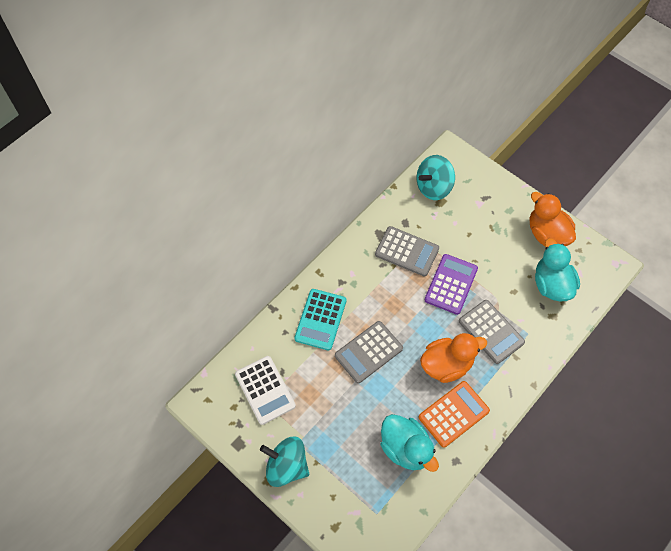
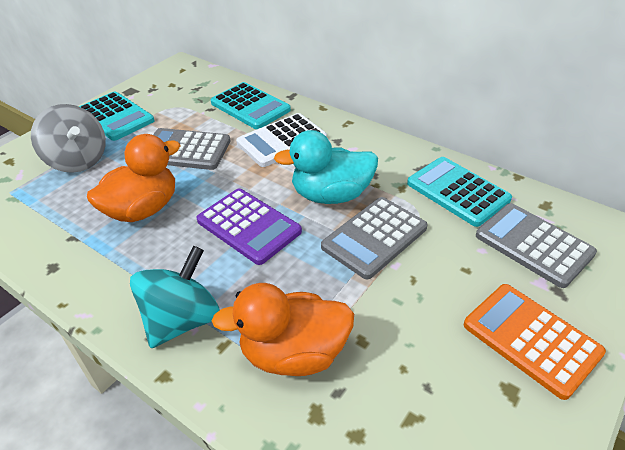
grey spinning top: 0 -> 1
turquoise calculator: 1 -> 3
turquoise duck: 2 -> 1
turquoise spinning top: 2 -> 1

